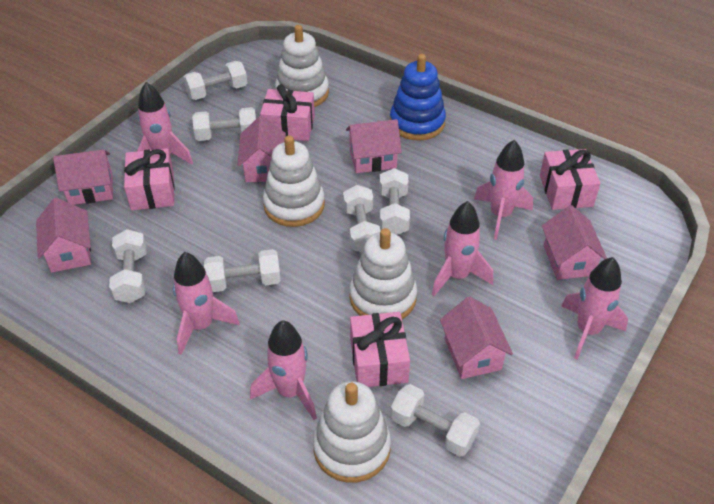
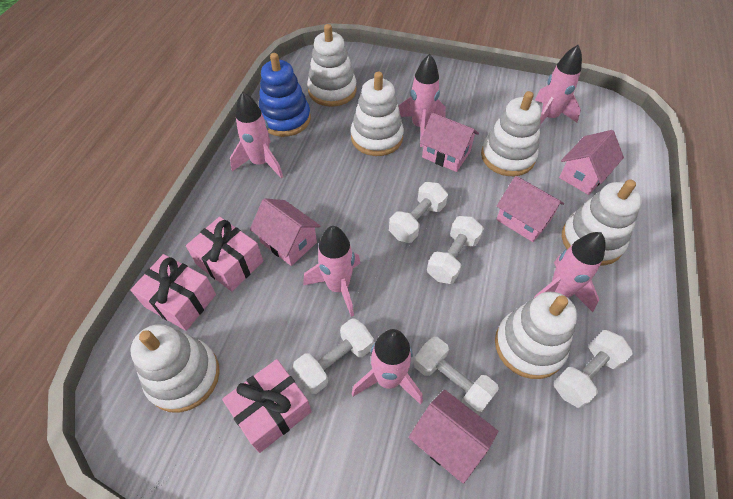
pink gift: 4 -> 3
pink house: 6 -> 5
white dumbbell: 7 -> 5
white stacking toy: 4 -> 6

